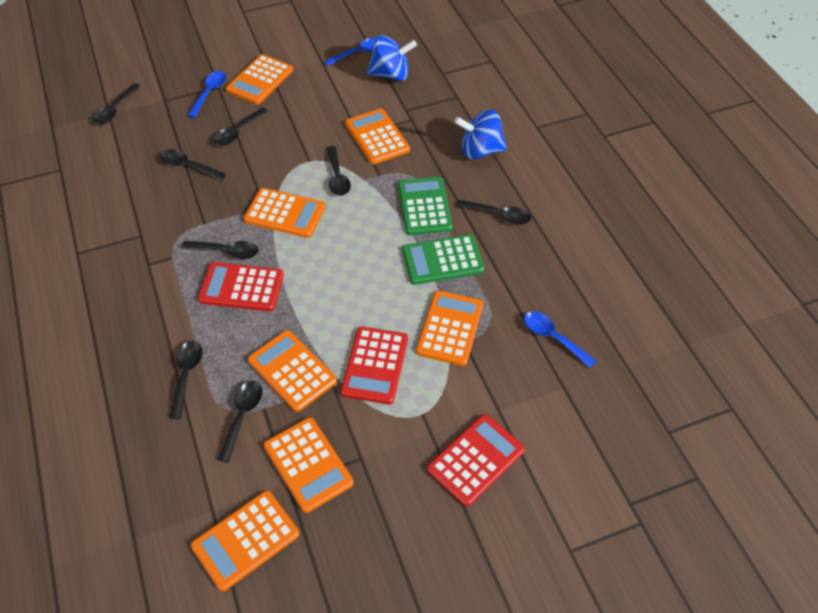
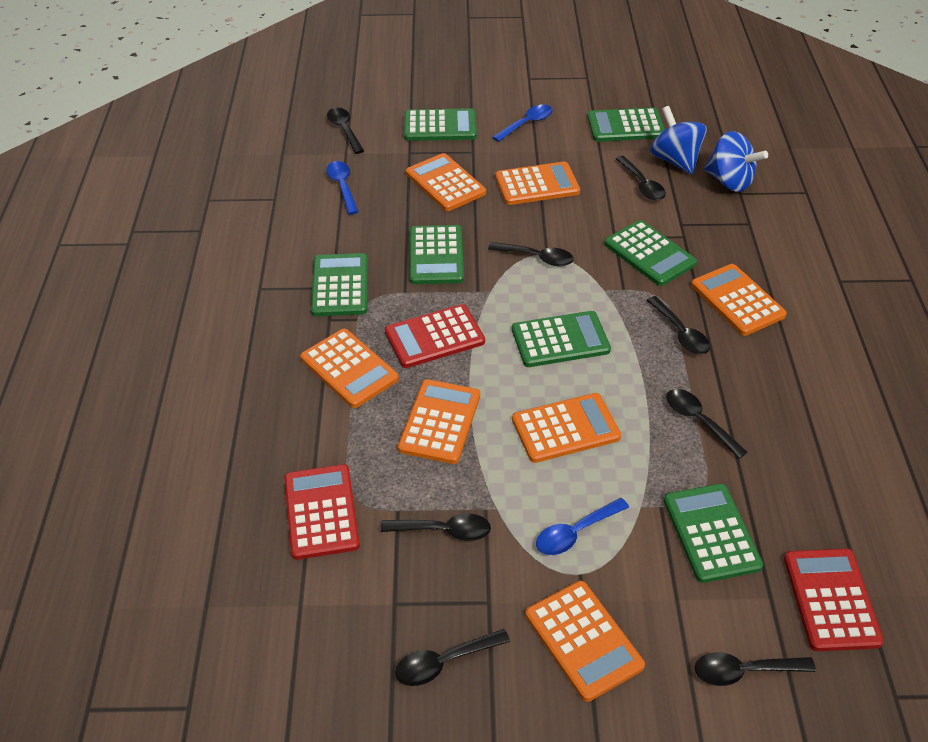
green calculator: 2 -> 7

